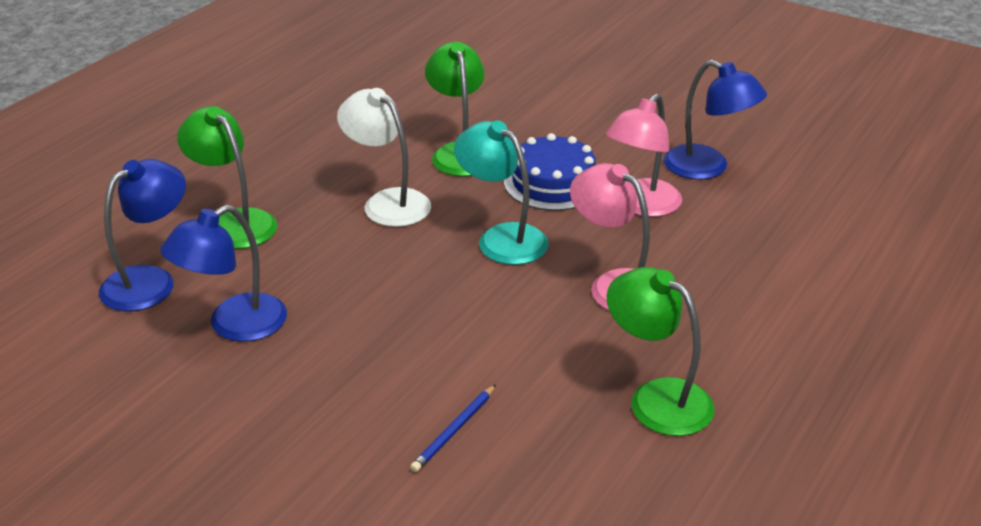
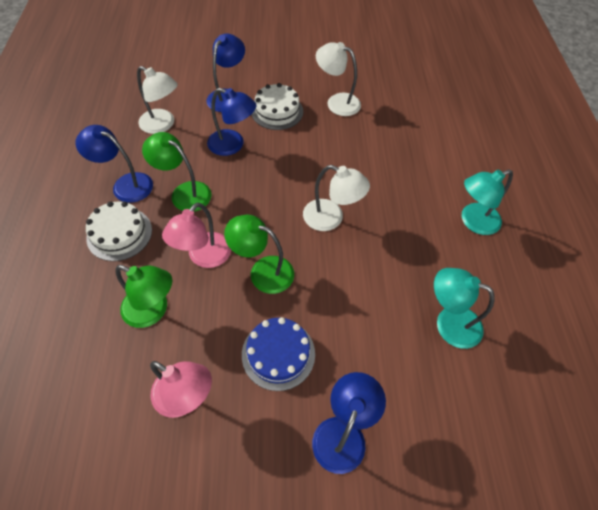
blue lamp: 3 -> 4
blue pencil: 1 -> 0
turquoise lamp: 1 -> 2
white cake: 0 -> 2
white lamp: 1 -> 3

